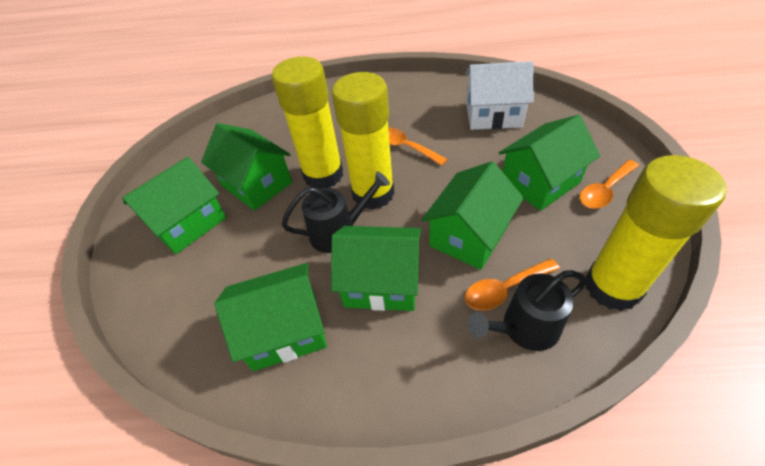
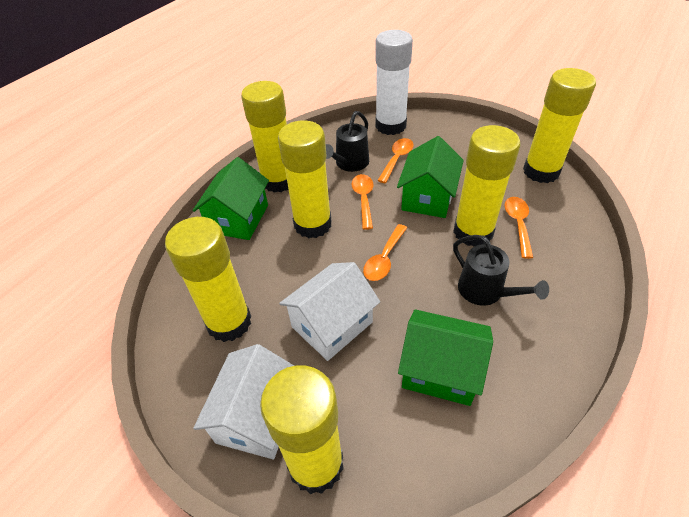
green house: 6 -> 3
orange spoon: 3 -> 4
white glue stick: 0 -> 1
white house: 1 -> 2
yellow glue stick: 3 -> 6

